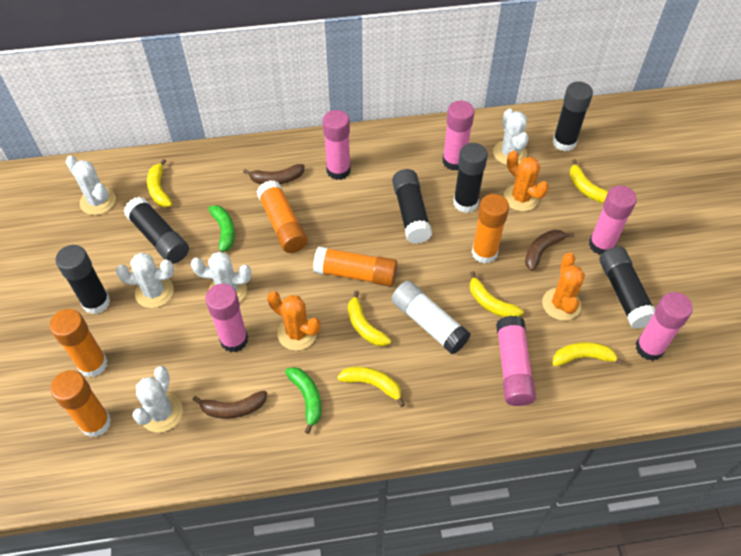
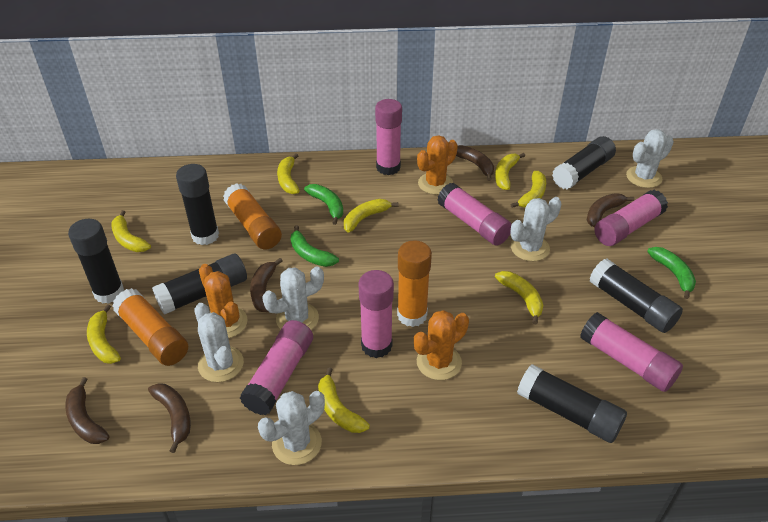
brown banana: 3 -> 5
green banana: 2 -> 3
orange glue stick: 5 -> 3
white glue stick: 1 -> 0
yellow banana: 6 -> 8

